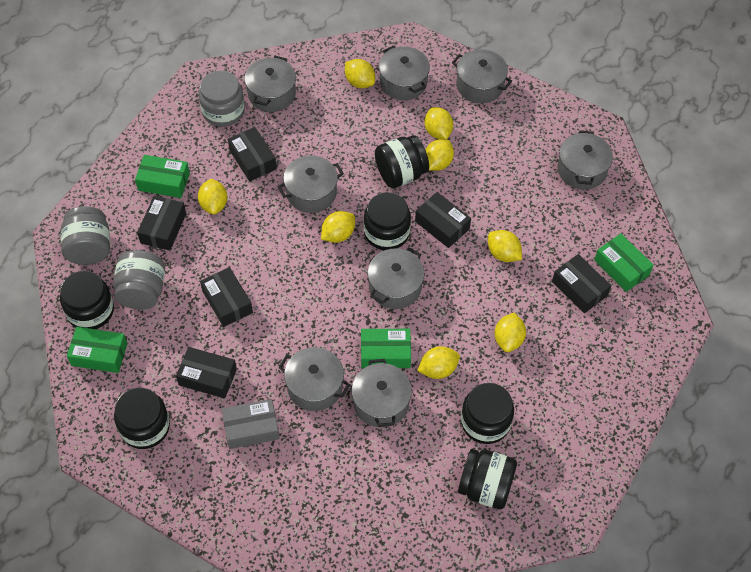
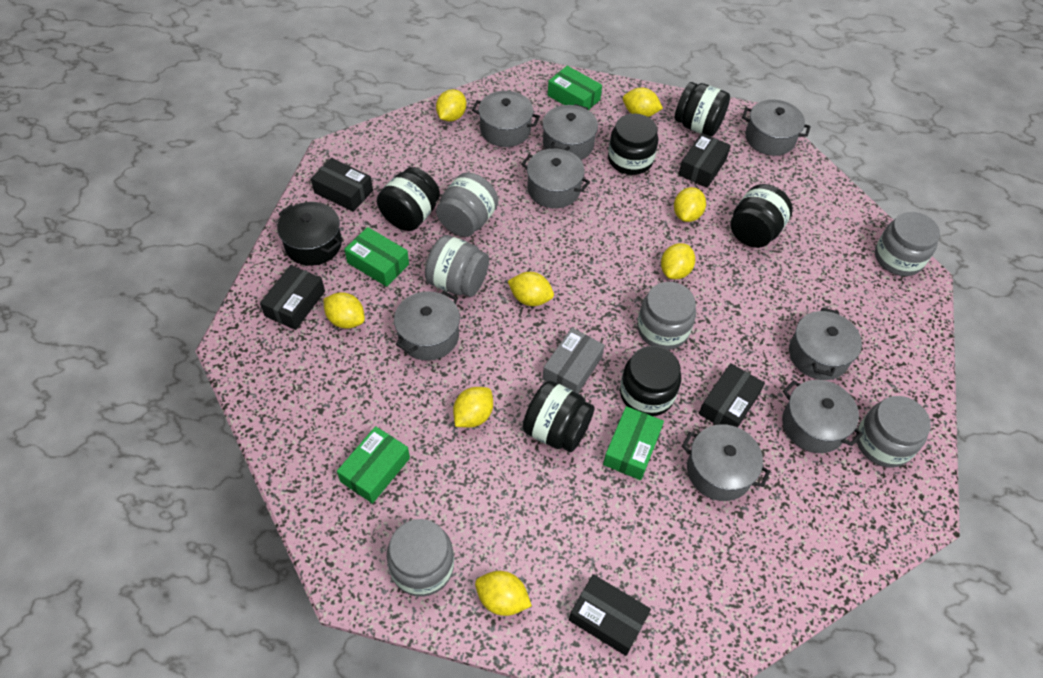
black box: 6 -> 5
black pot: 0 -> 1
grey jar: 3 -> 6

